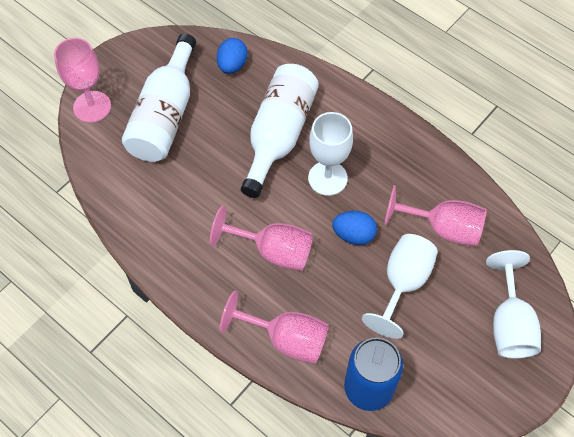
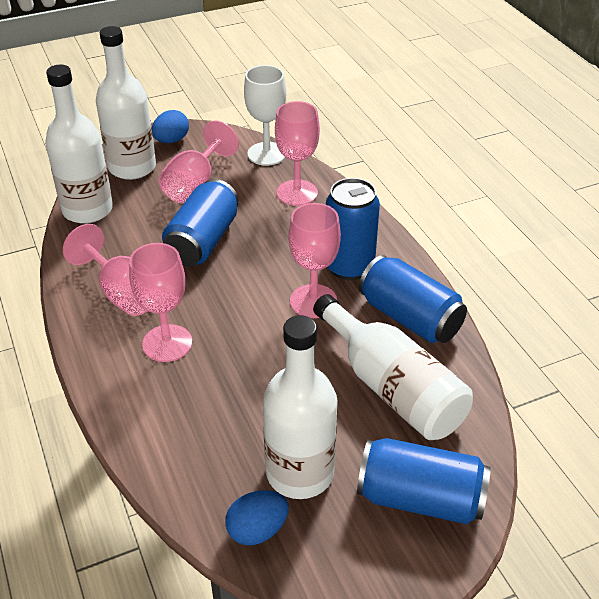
blue can: 1 -> 4
pink goblet: 4 -> 5
white bottle: 2 -> 4
white goblet: 3 -> 1

